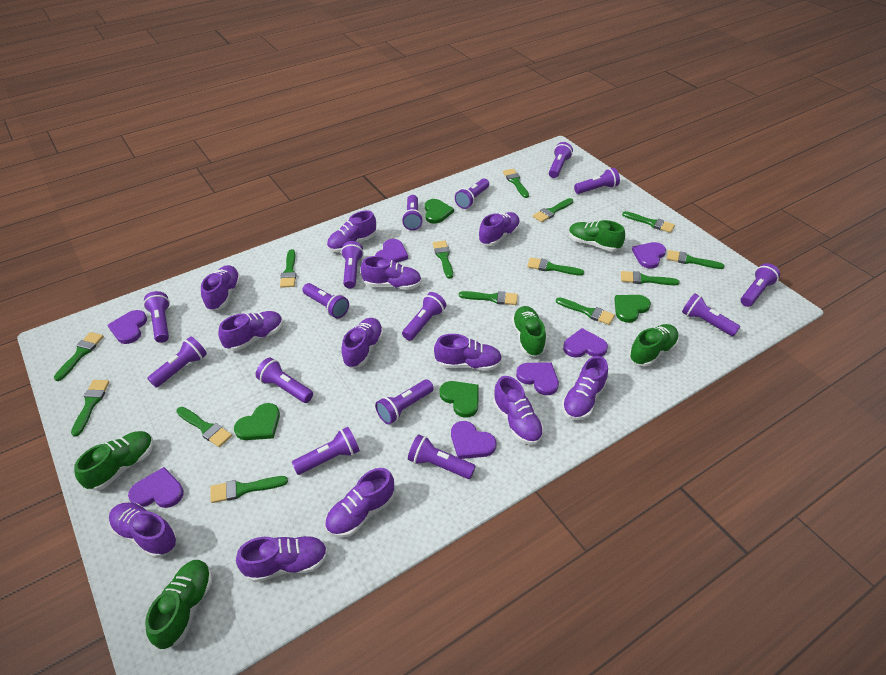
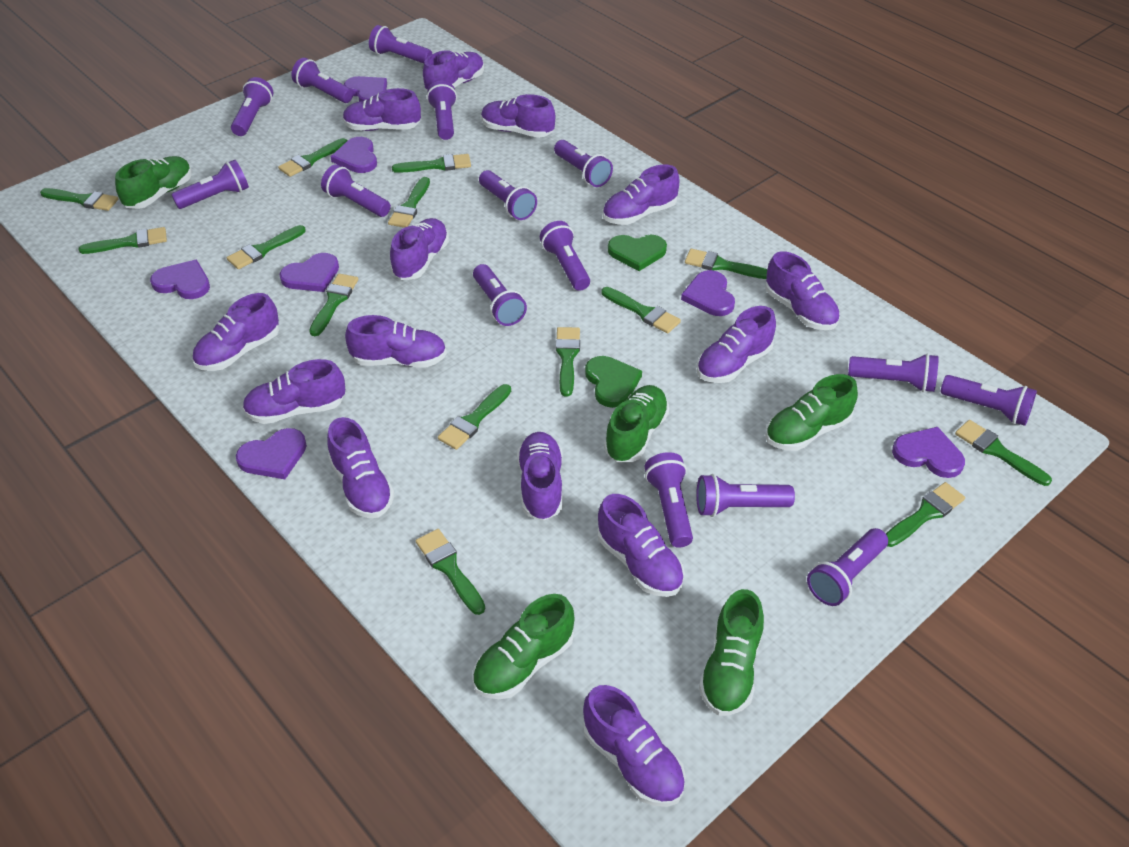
green heart: 4 -> 2
purple shoe: 12 -> 14

